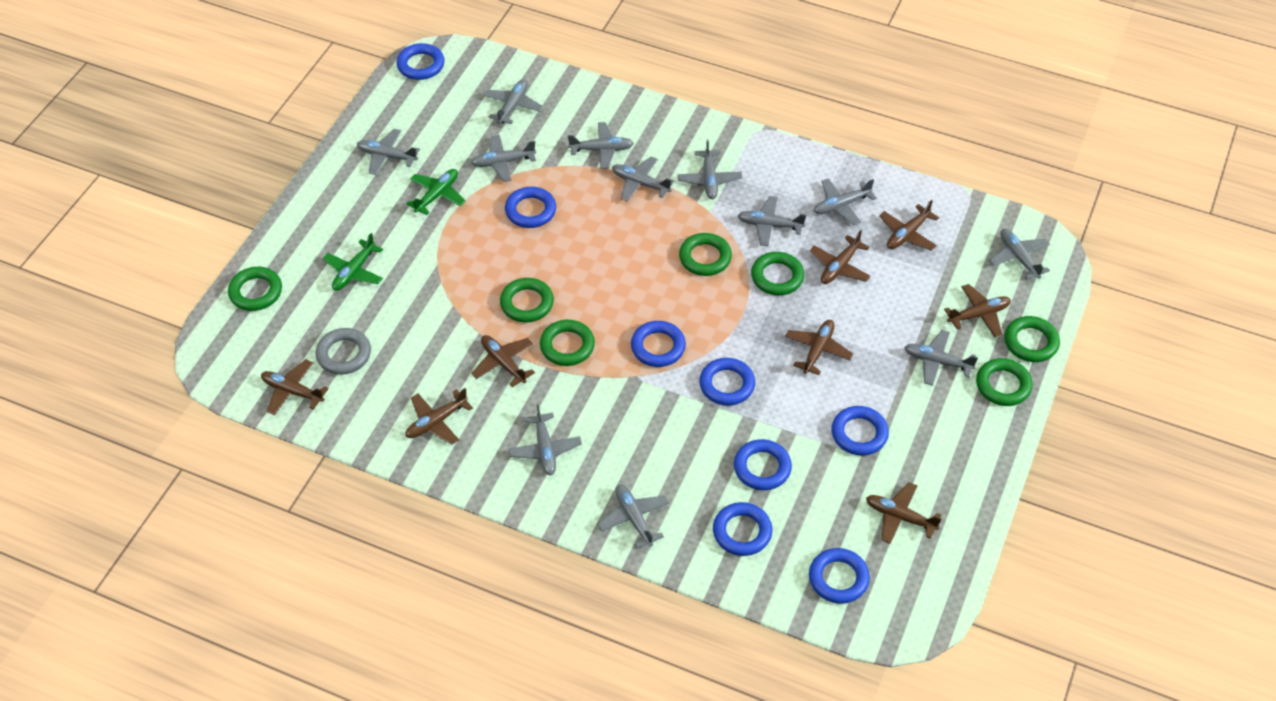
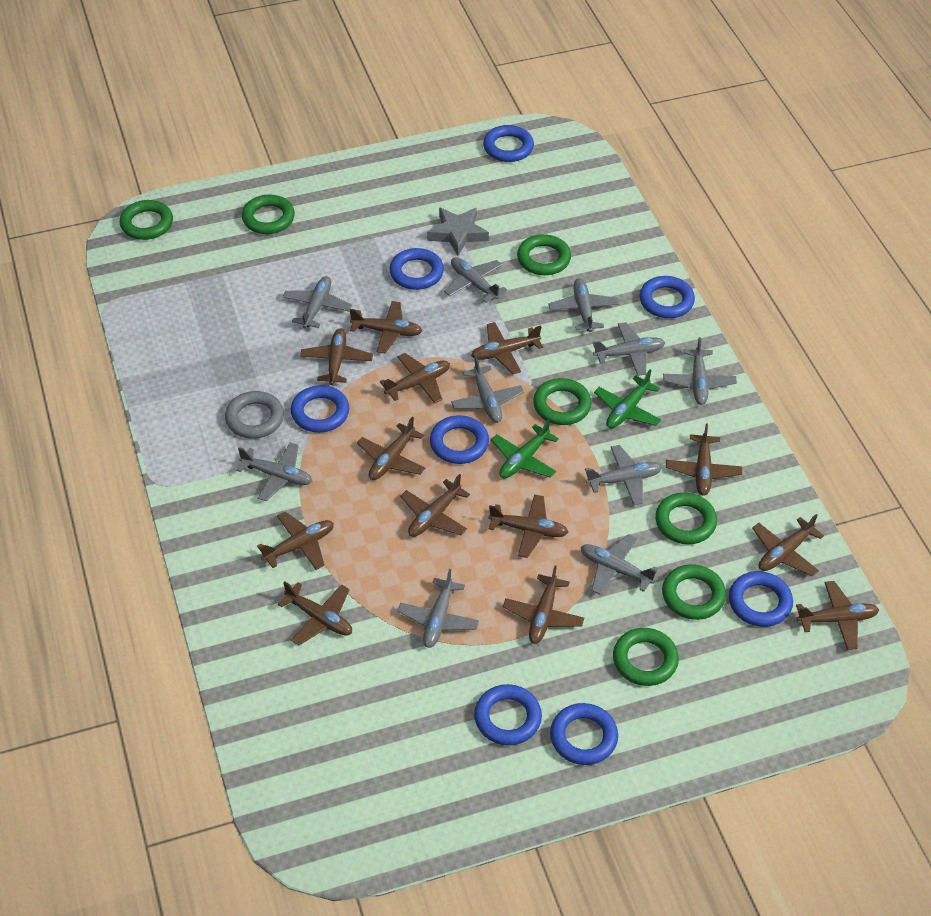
brown plane: 8 -> 13
grey plane: 12 -> 10
grey star: 0 -> 1

